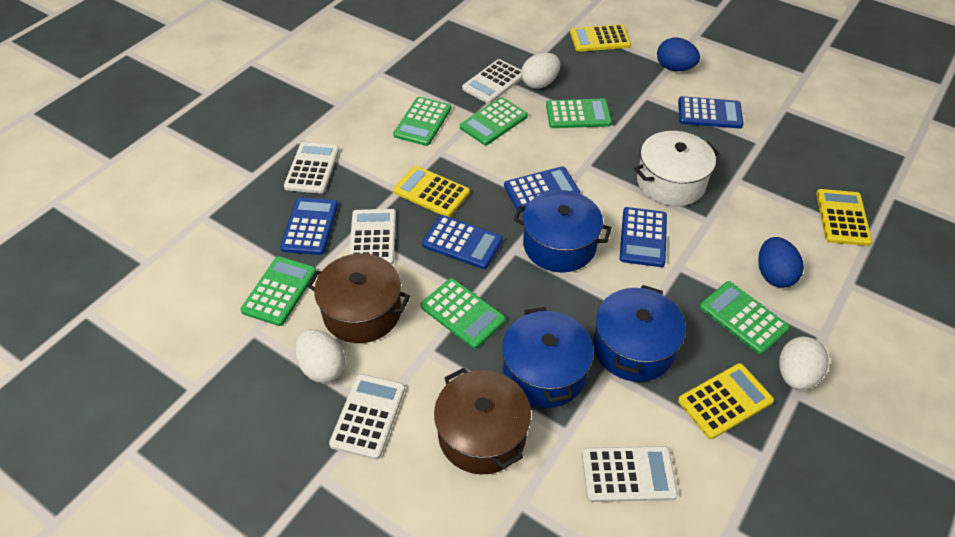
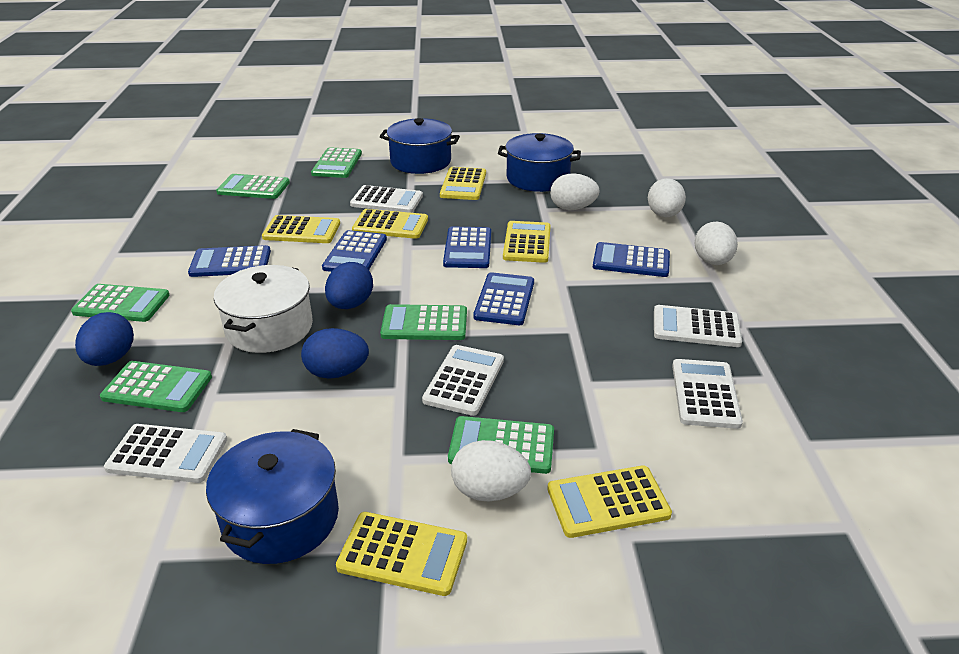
blue egg: 2 -> 3
brown pot: 2 -> 0
white egg: 3 -> 4
yellow calculator: 4 -> 6

